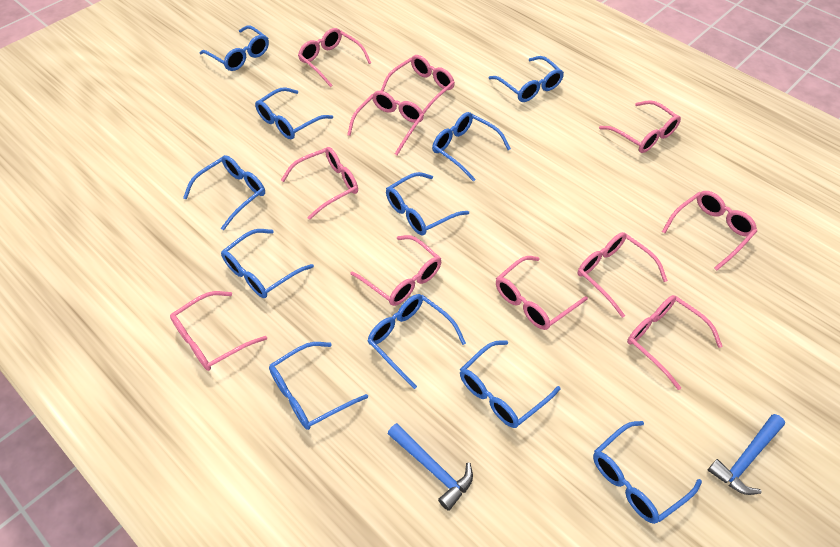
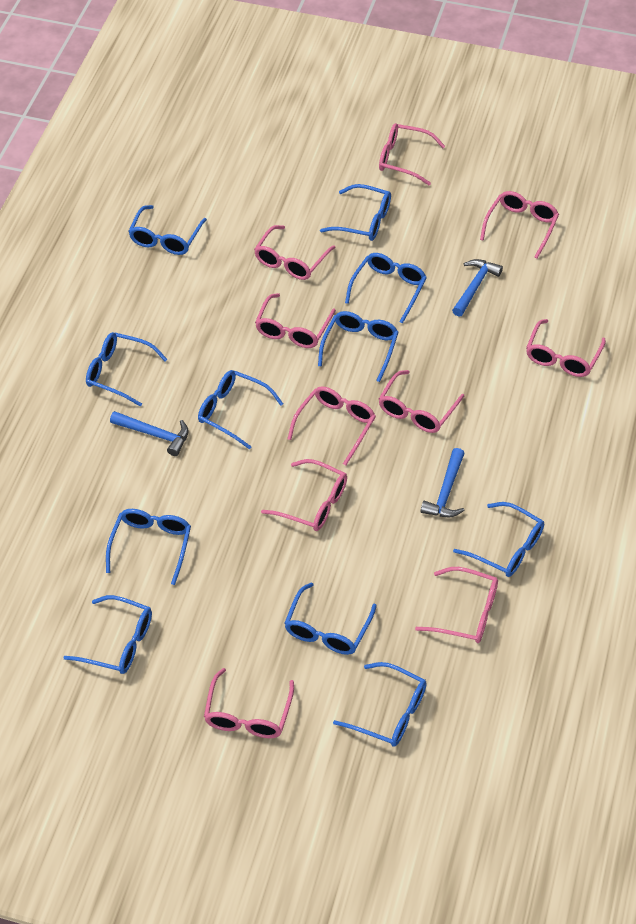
blue hammer: 2 -> 3
pink glasses: 11 -> 10

